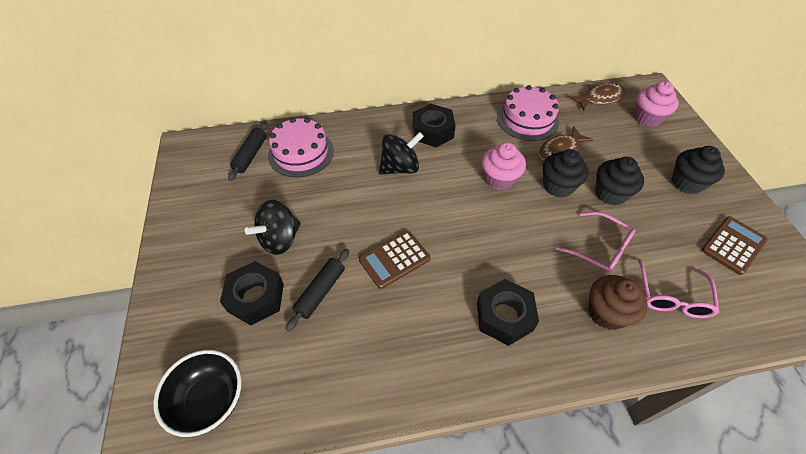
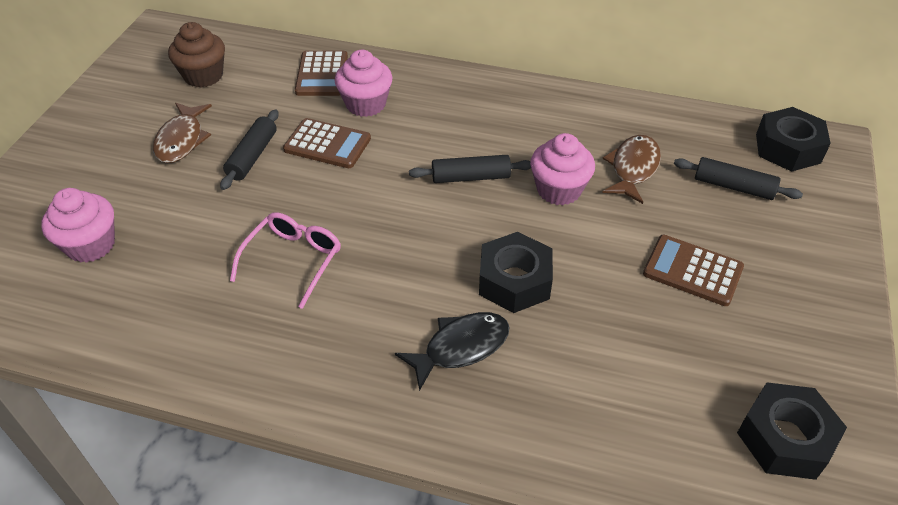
black bowl: 1 -> 0
black cupcake: 3 -> 0
black fish: 0 -> 1
black rolling pin: 2 -> 3
black spinning top: 2 -> 0
brown calculator: 2 -> 3
pink cake: 2 -> 0
pink cupcake: 2 -> 3
pink glasses: 2 -> 1

